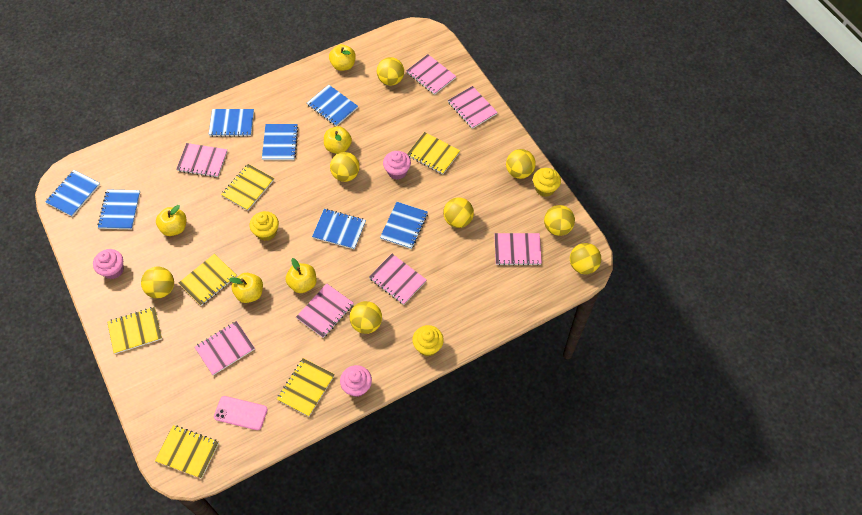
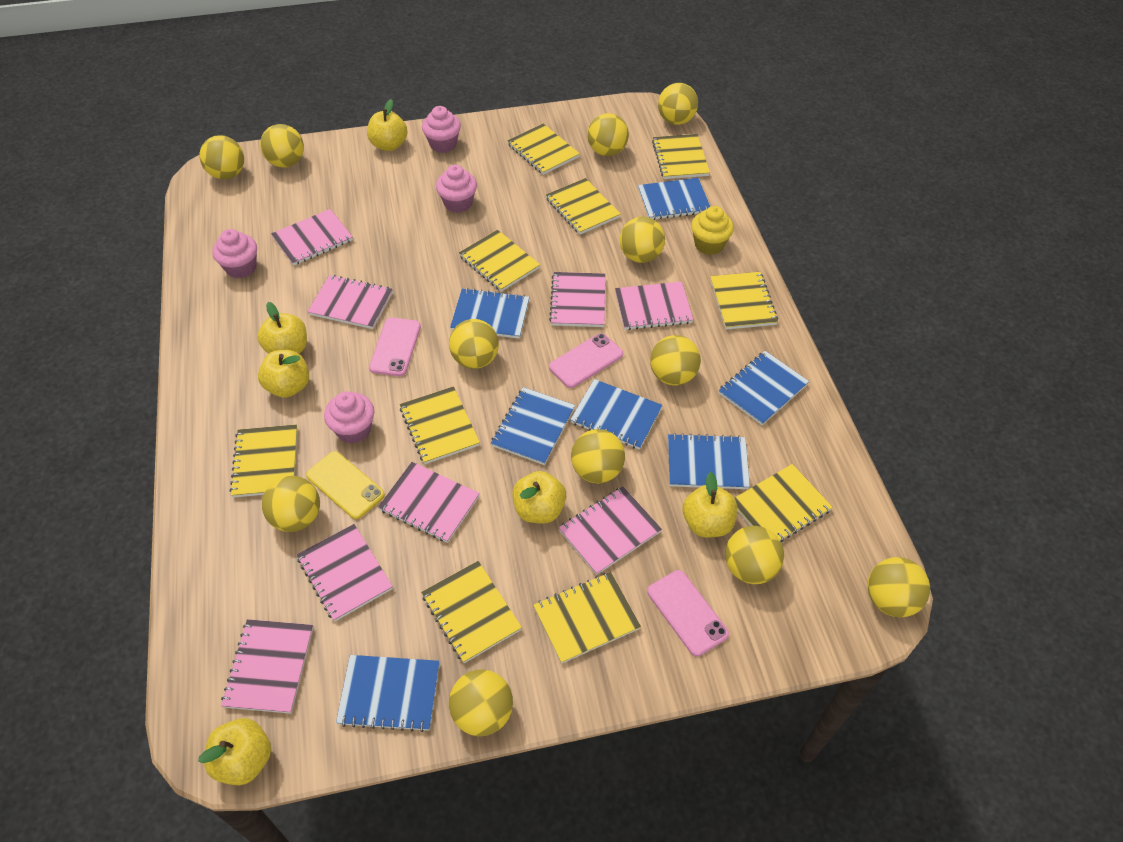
pink cupcake: 3 -> 4
pink notebook: 7 -> 8
pink phone: 1 -> 3
yellow apple: 5 -> 6
yellow ball: 8 -> 12
yellow cupcake: 3 -> 1
yellow notebook: 6 -> 10
yellow phone: 0 -> 1

